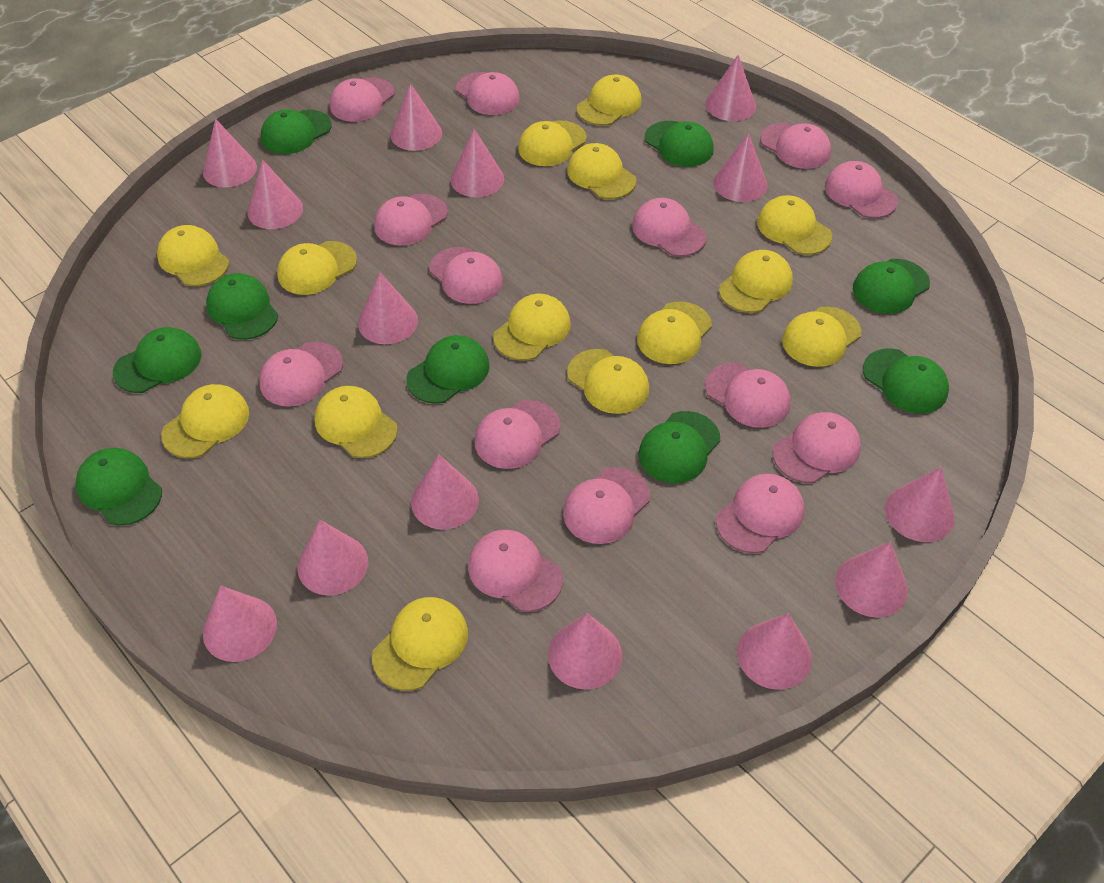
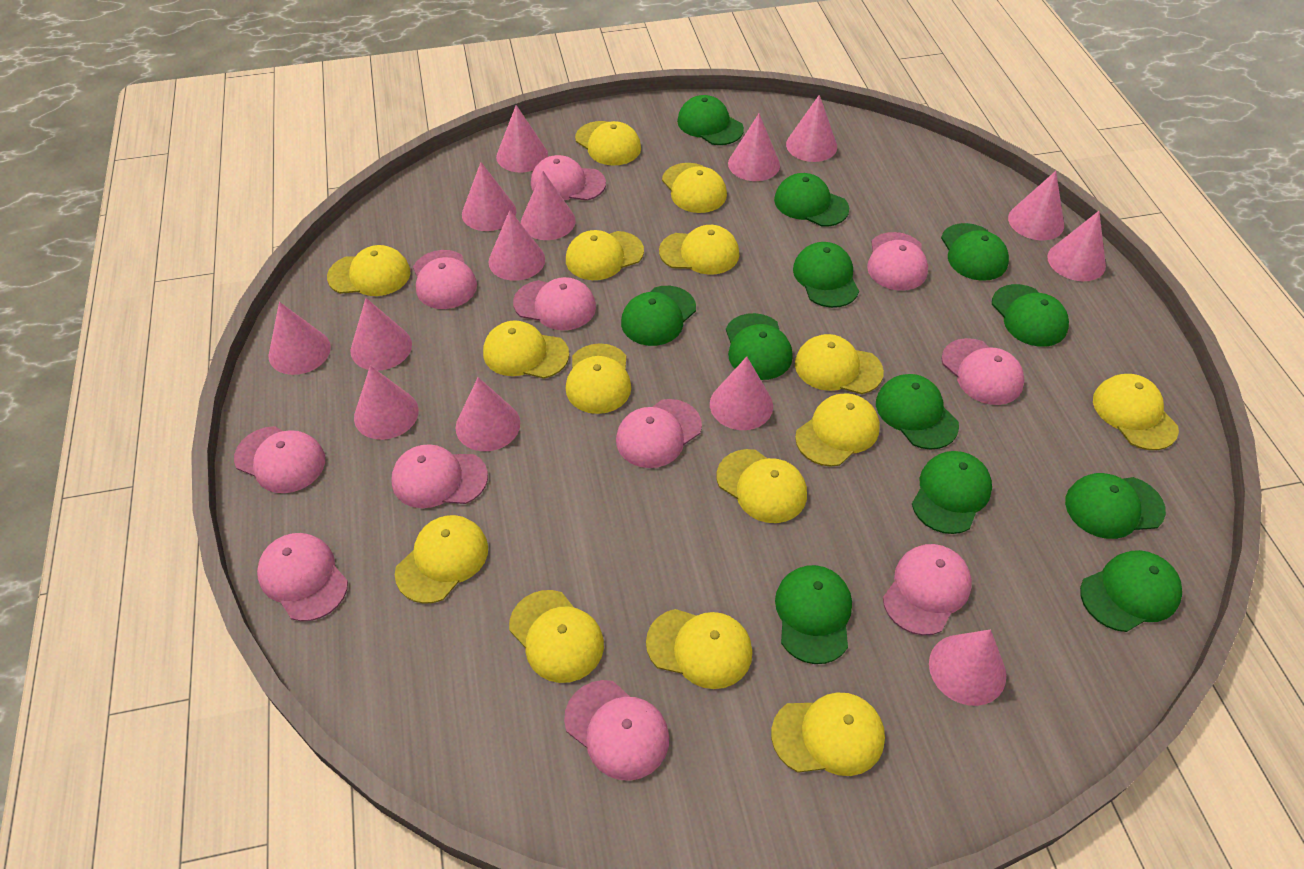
green cap: 9 -> 12
pink cap: 14 -> 11
yellow cap: 14 -> 15

